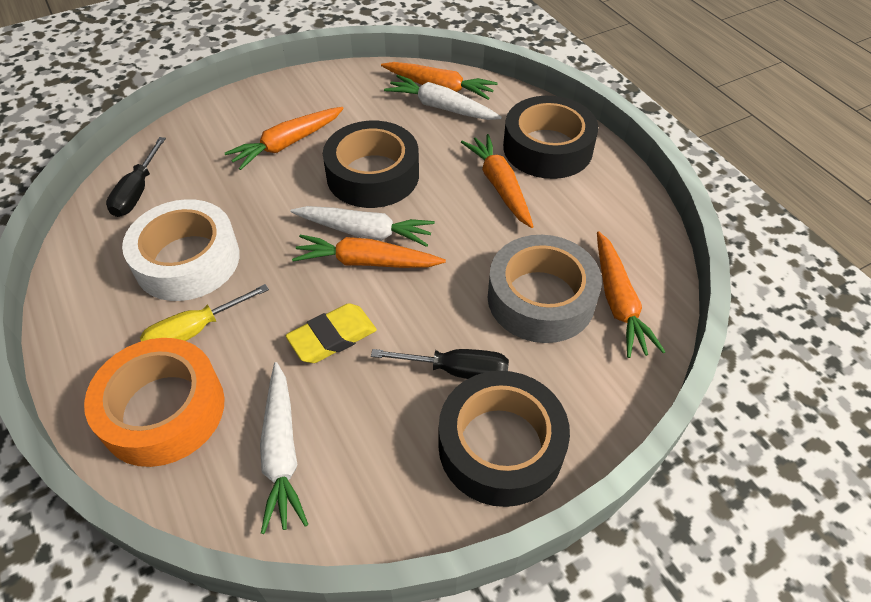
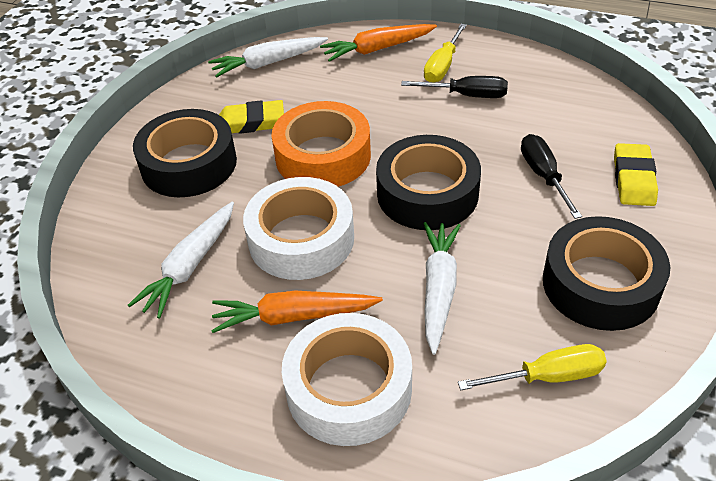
grey tape: 1 -> 0
orange carrot: 5 -> 2
white tape: 1 -> 2
yellow eraser: 1 -> 2
yellow screwdriver: 1 -> 2

